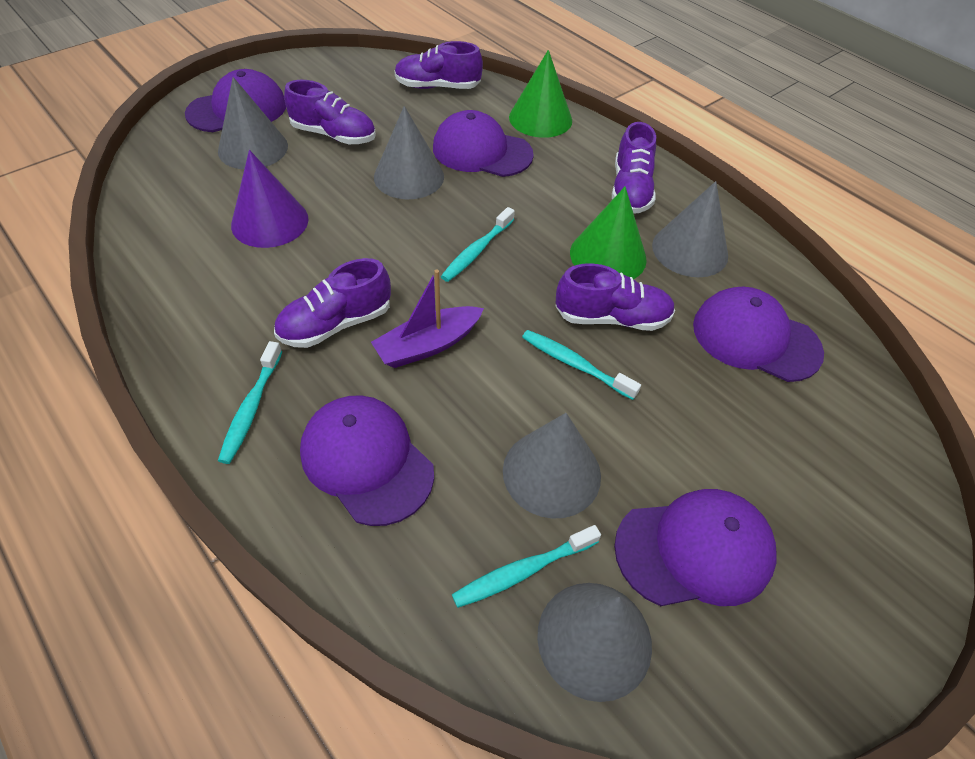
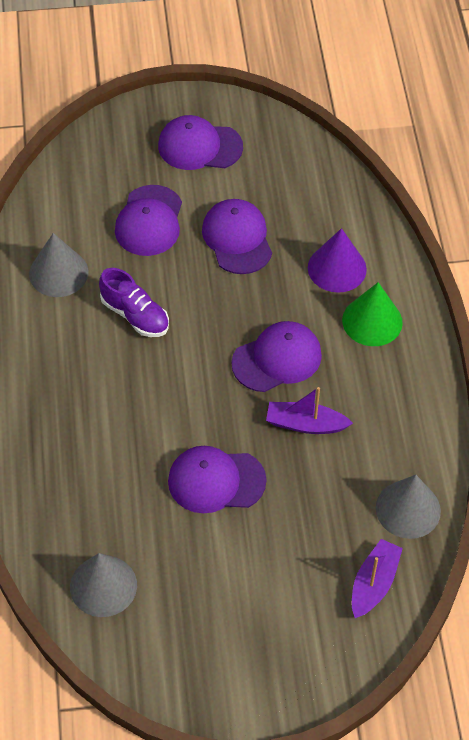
green cone: 2 -> 1
grey cone: 5 -> 3
purple boat: 1 -> 2
purple shoe: 5 -> 1
turquoise toothbrush: 4 -> 0

